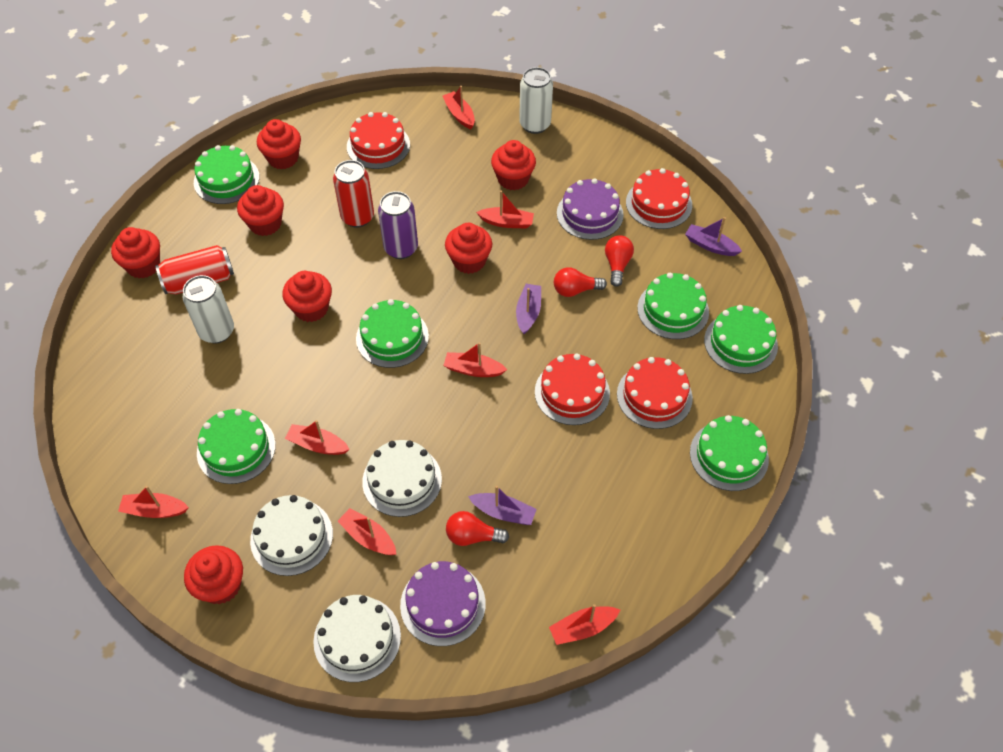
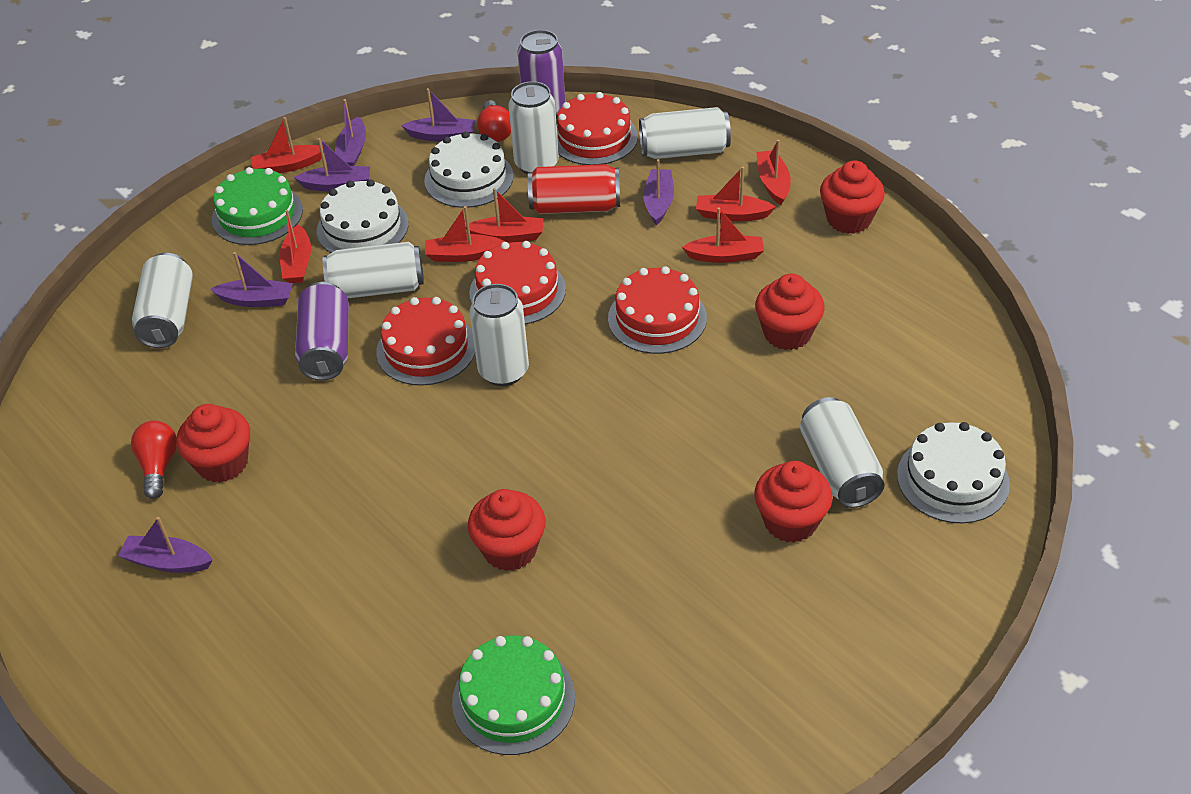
green cake: 6 -> 2
purple boat: 3 -> 6
purple cake: 2 -> 0
purple can: 1 -> 2
red can: 2 -> 1
red cupcake: 7 -> 5
red light bulb: 3 -> 2
white can: 2 -> 6

